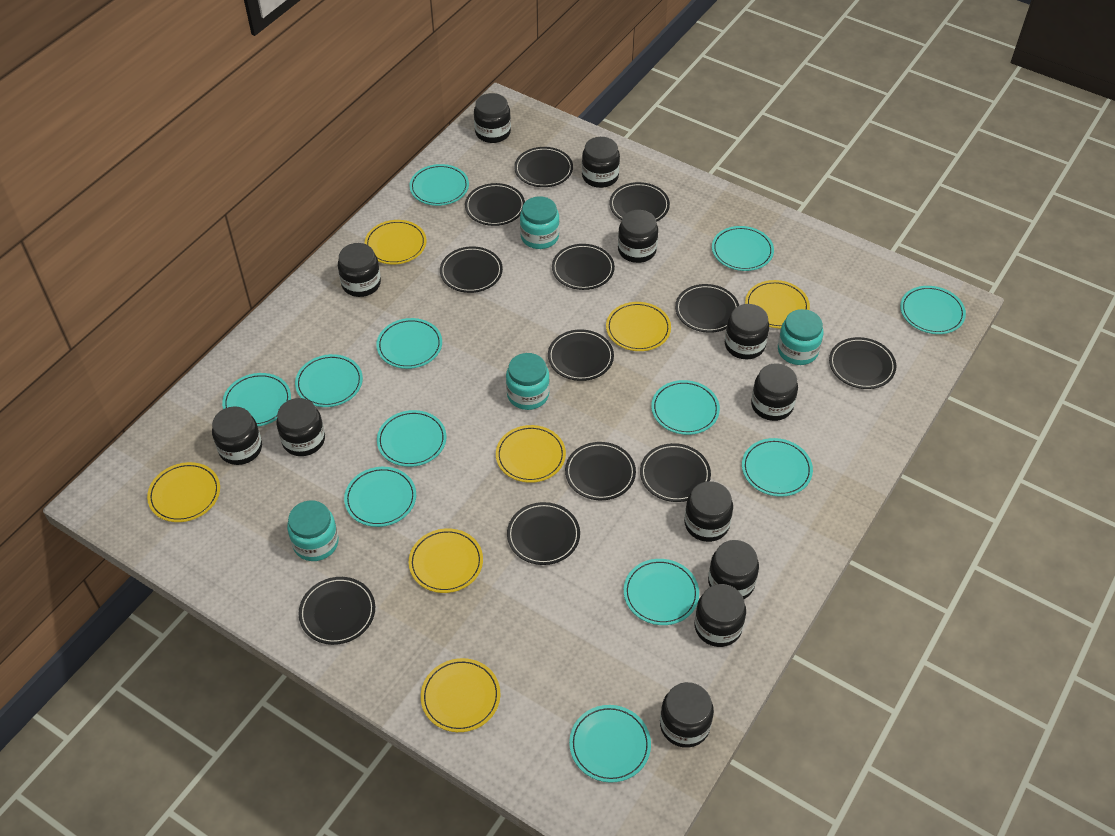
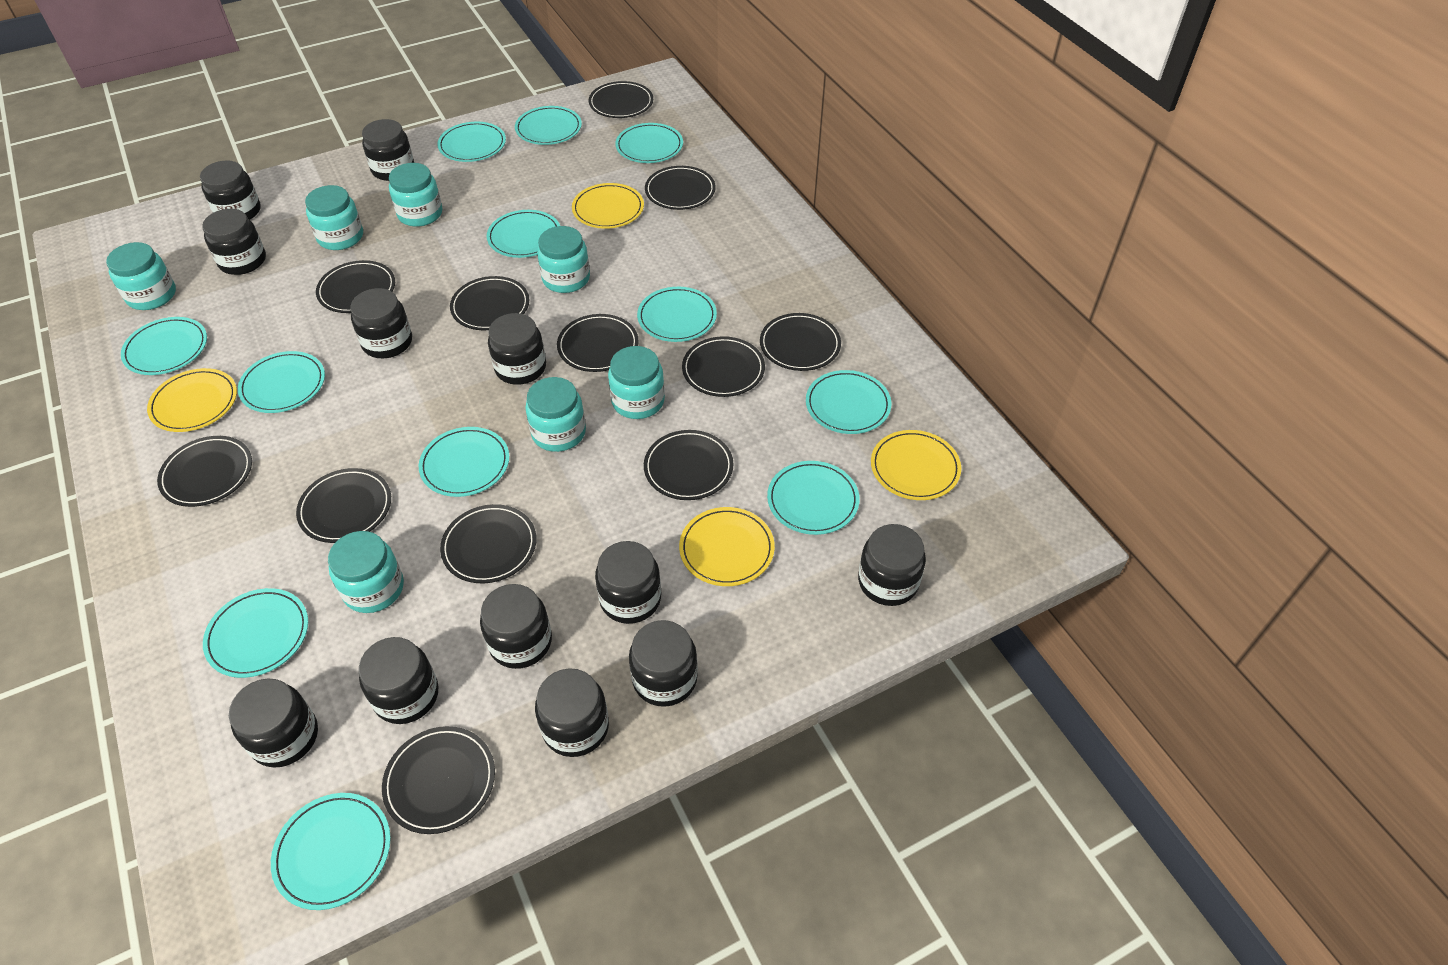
turquoise jar: 4 -> 7
yellow plate: 7 -> 4

